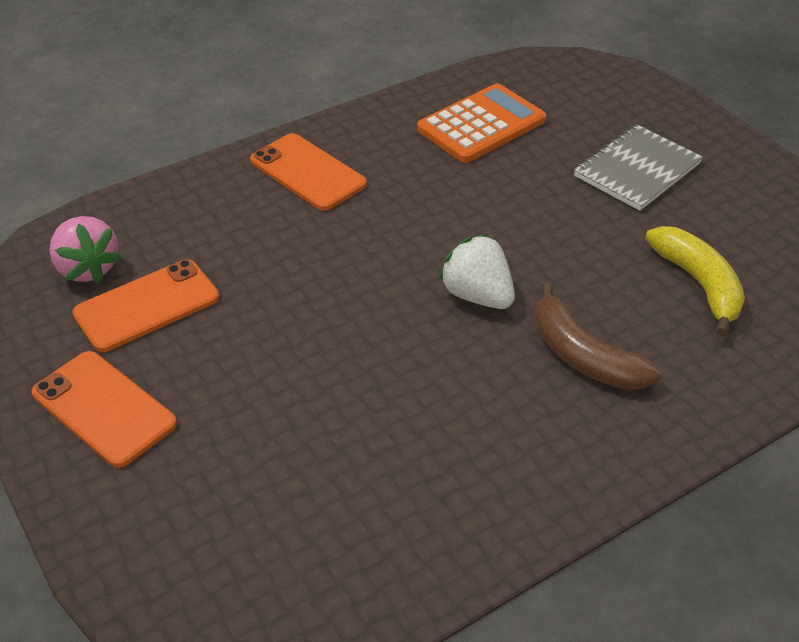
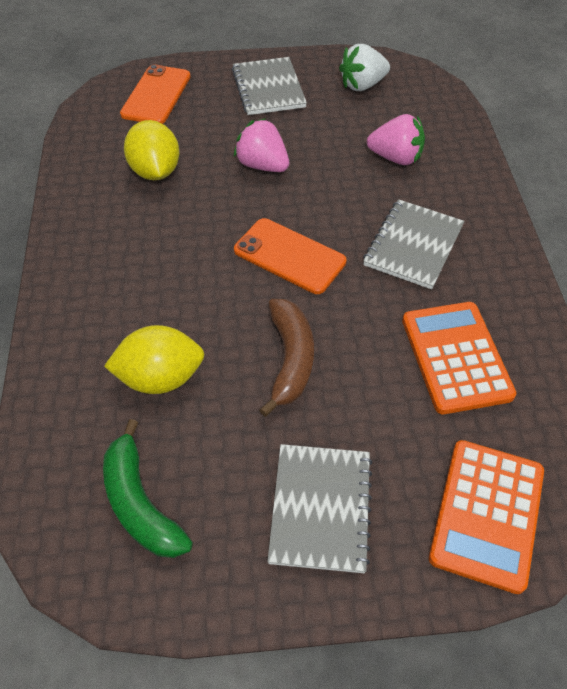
green banana: 0 -> 1
grey notebook: 1 -> 3
orange calculator: 1 -> 2
orange phone: 3 -> 2
pink strawberry: 1 -> 2
yellow banana: 1 -> 0
yellow lemon: 0 -> 2

